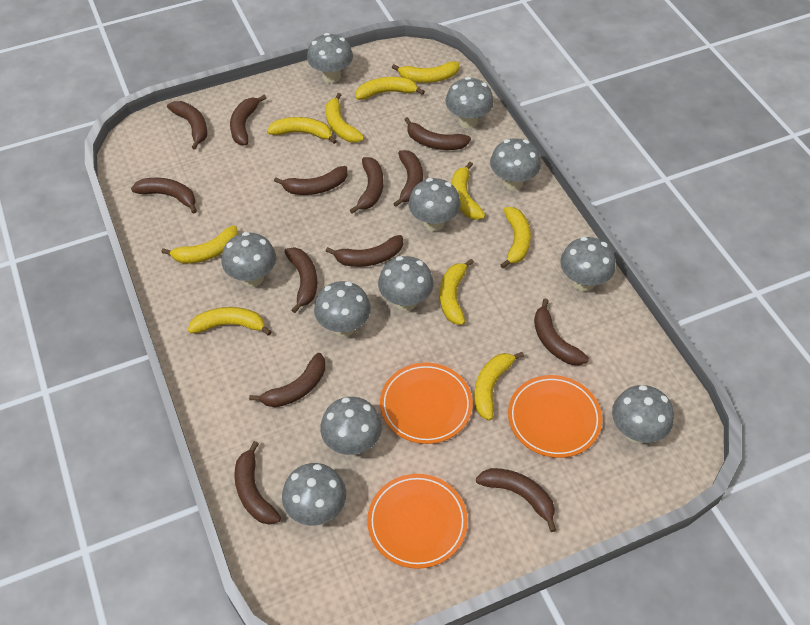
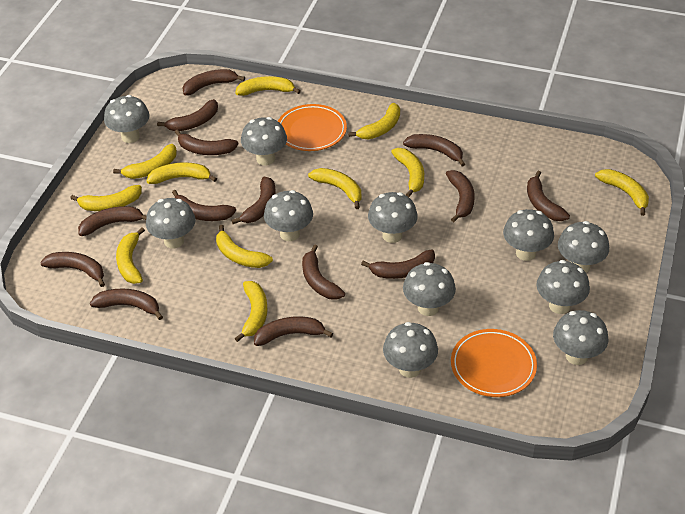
brown banana: 13 -> 14
orange plate: 3 -> 2
yellow banana: 10 -> 11

